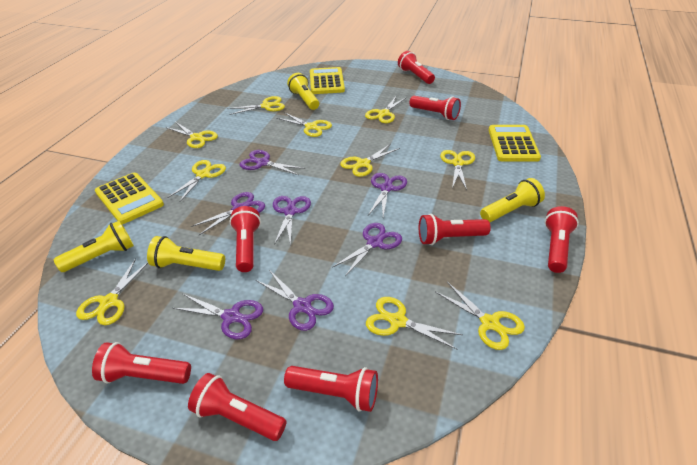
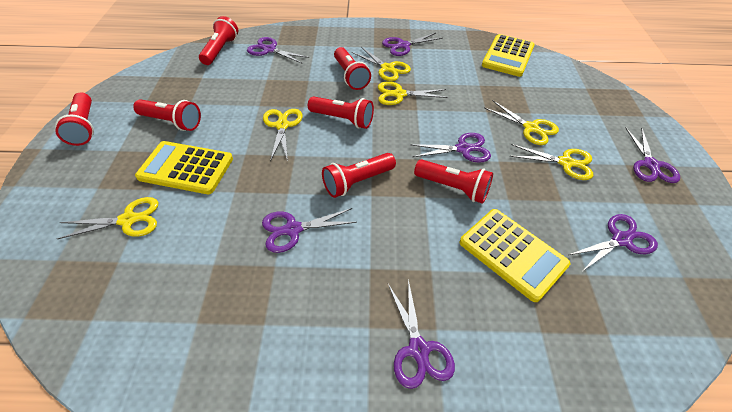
red flashlight: 8 -> 7
yellow flashlight: 4 -> 0
yellow scissors: 10 -> 6

